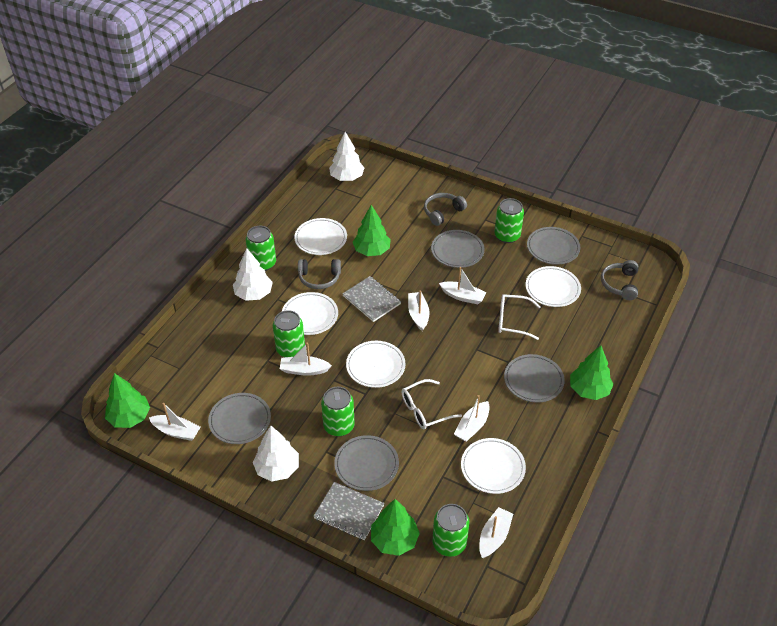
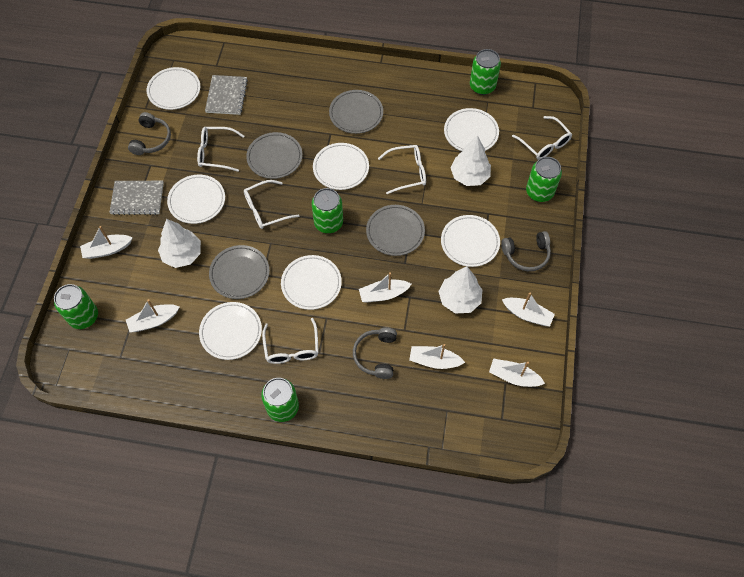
green tree: 4 -> 0
grey plate: 5 -> 4
white glasses: 2 -> 5
white plate: 5 -> 7

